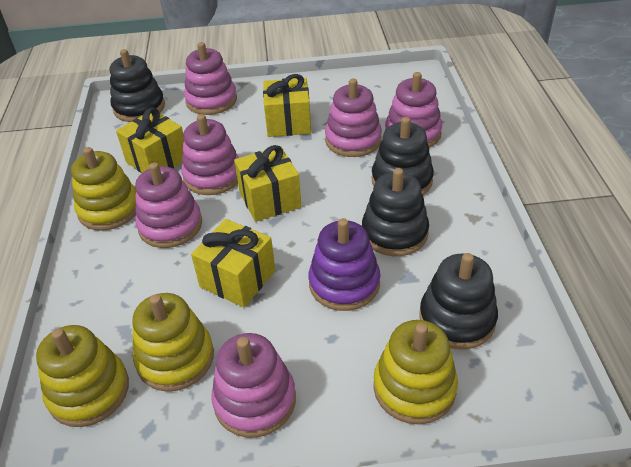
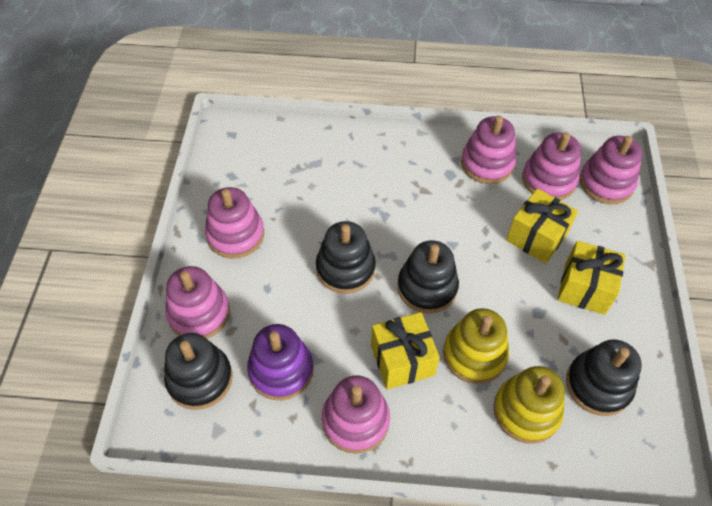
yellow gift: 4 -> 3
yellow stacking toy: 4 -> 2

